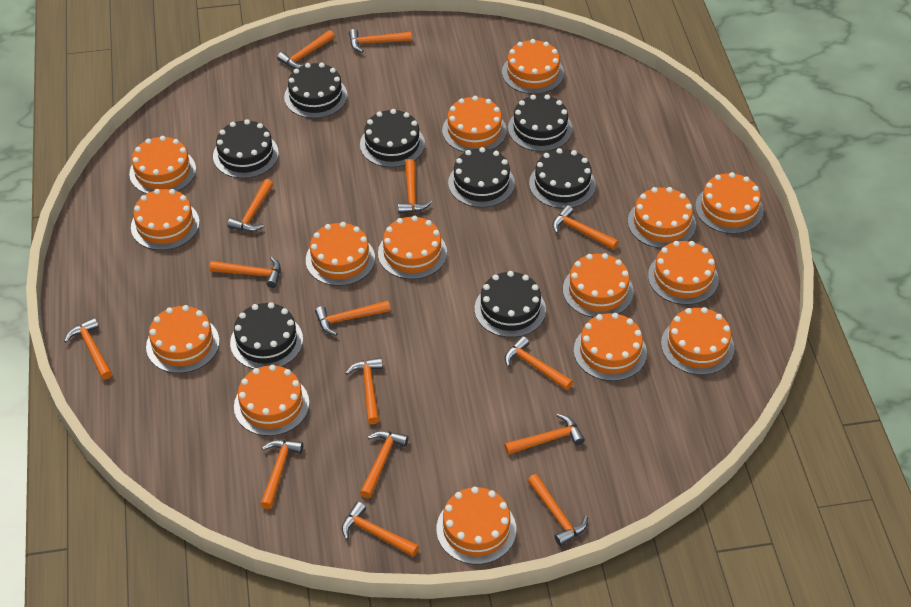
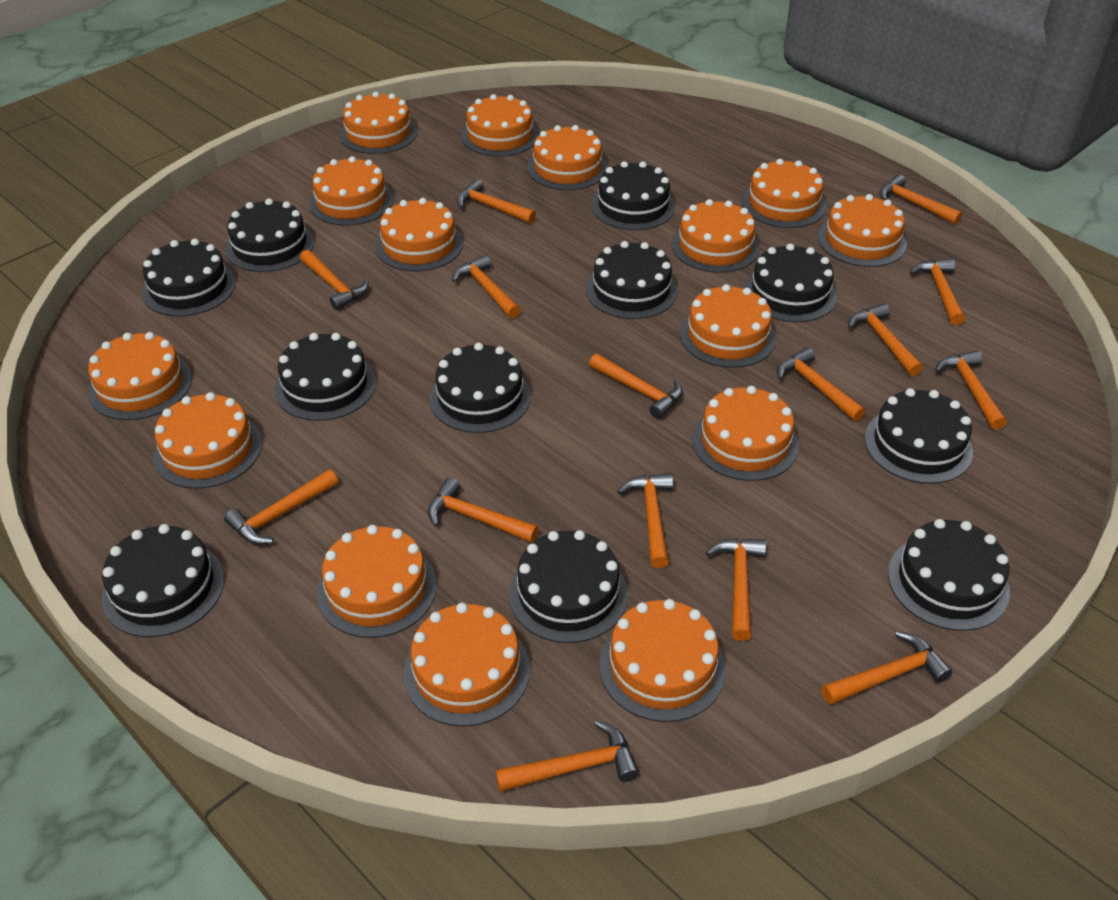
black cake: 8 -> 11

